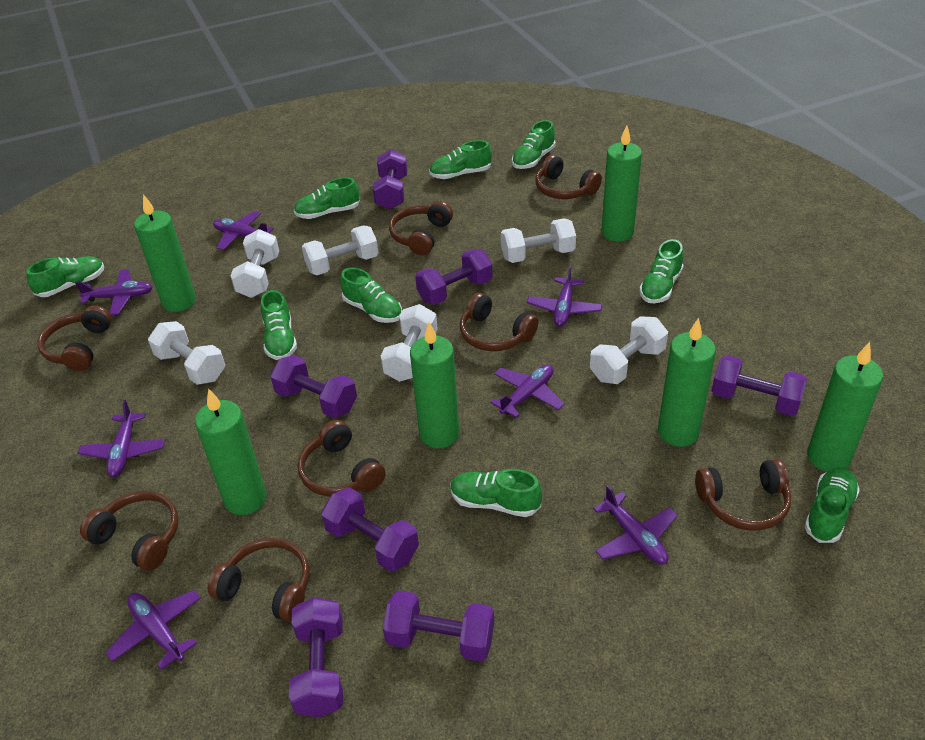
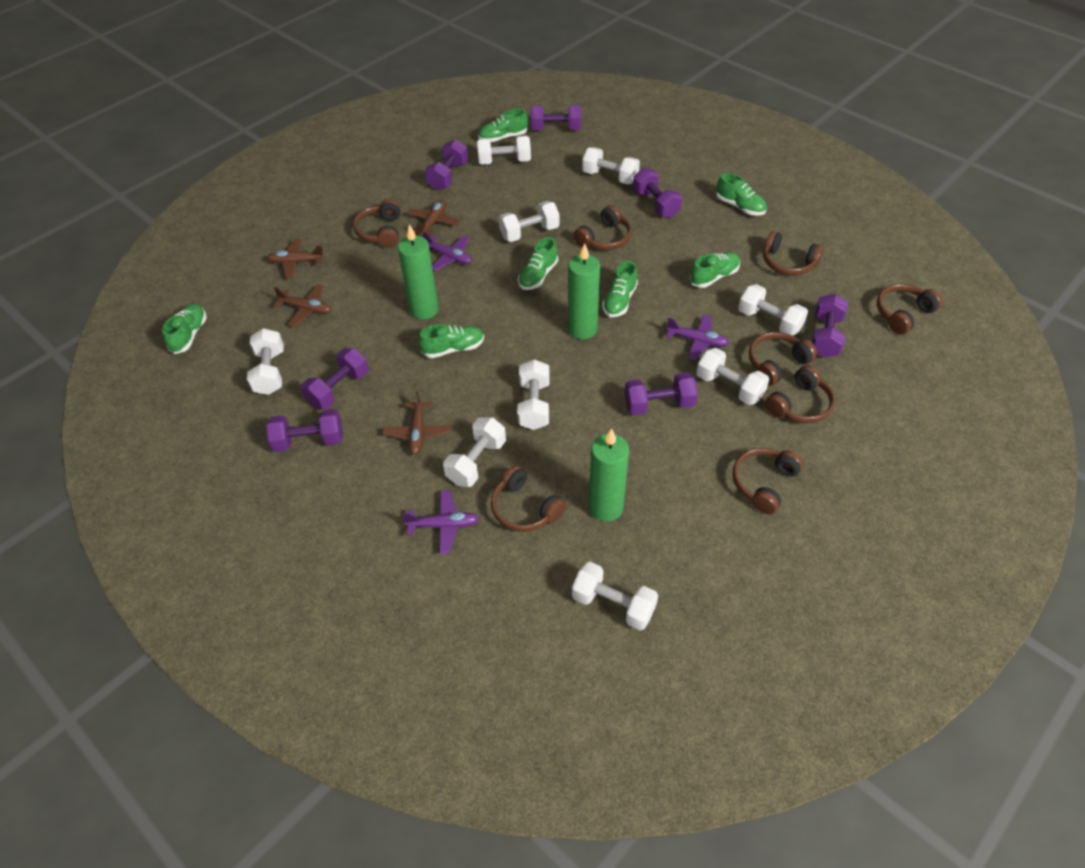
brown plane: 0 -> 4
green candle: 6 -> 3
green shoe: 9 -> 7
purple plane: 7 -> 3
white dumbbell: 6 -> 9

